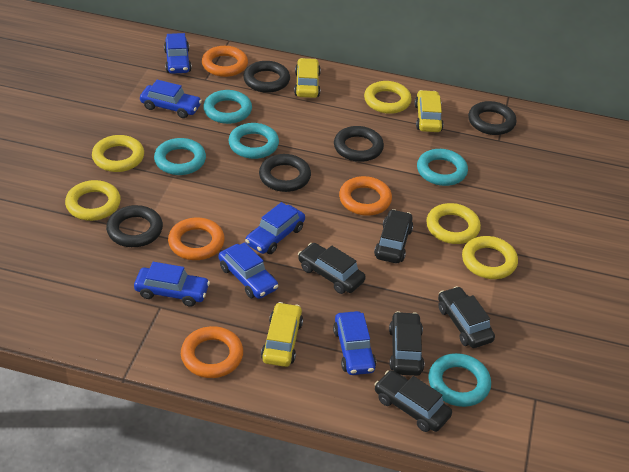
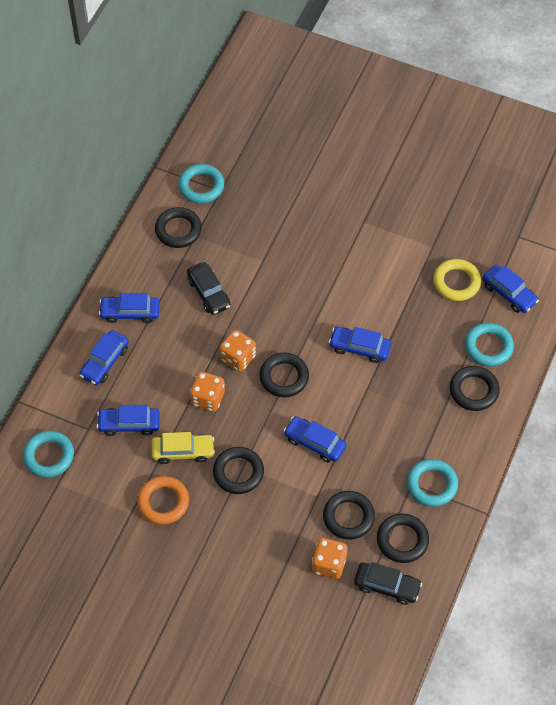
black car: 5 -> 2
black ring: 5 -> 6
orange dice: 0 -> 3
orange ring: 4 -> 1
turquoise ring: 5 -> 4
yellow car: 3 -> 1
yellow ring: 5 -> 1

